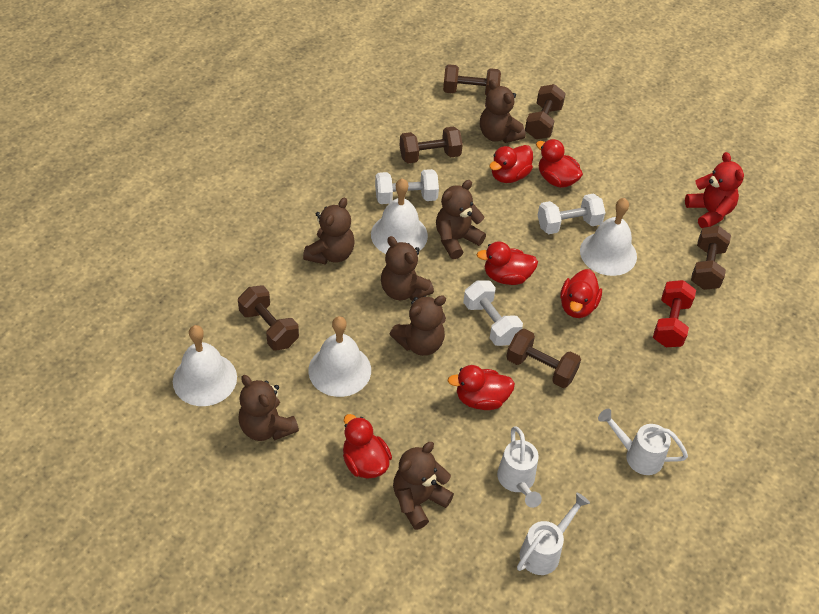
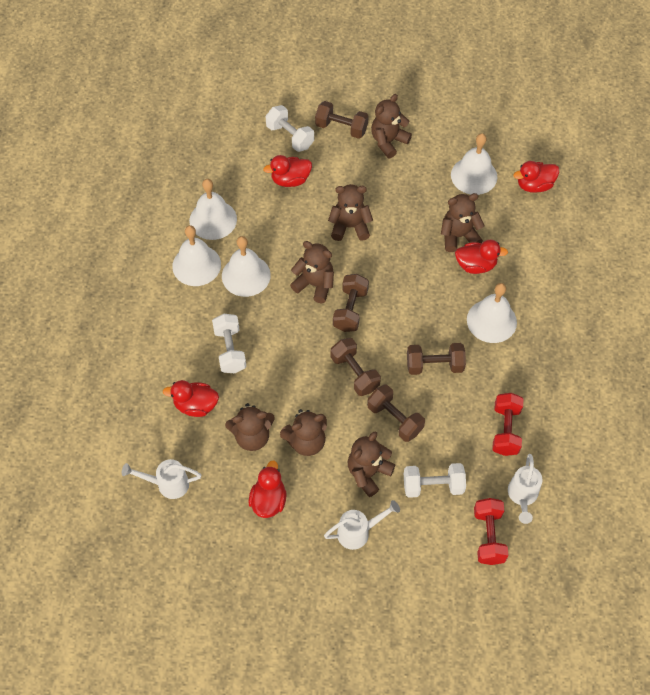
brown dumbbell: 6 -> 5
red duck: 6 -> 5
red dumbbell: 1 -> 2
red teddy bear: 1 -> 0
white bell: 4 -> 5

